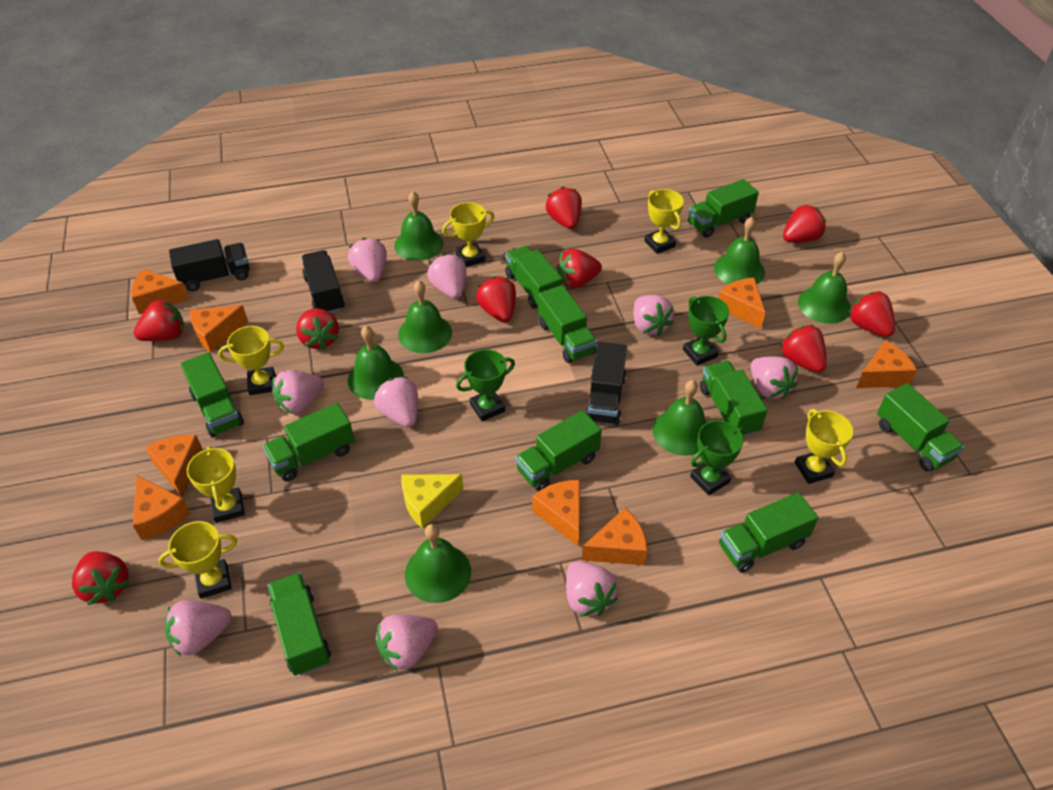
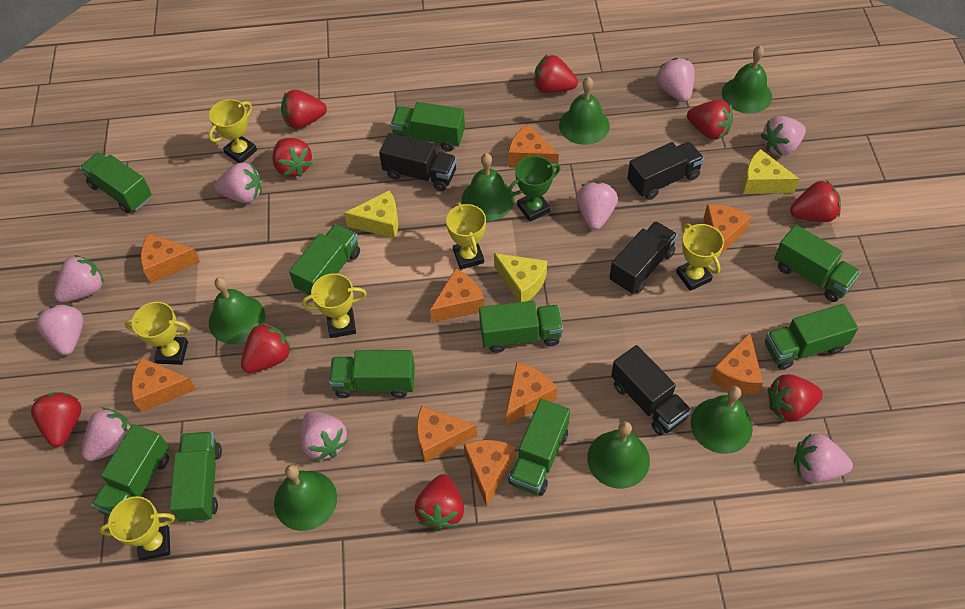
black truck: 3 -> 4
green trophy: 3 -> 1
orange cheese: 8 -> 9
yellow cheese: 1 -> 3

